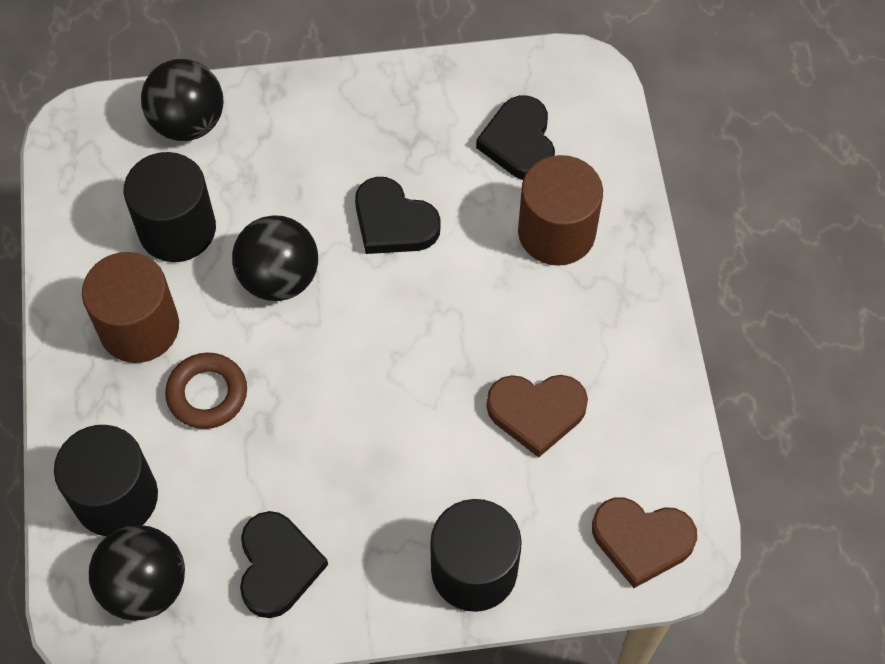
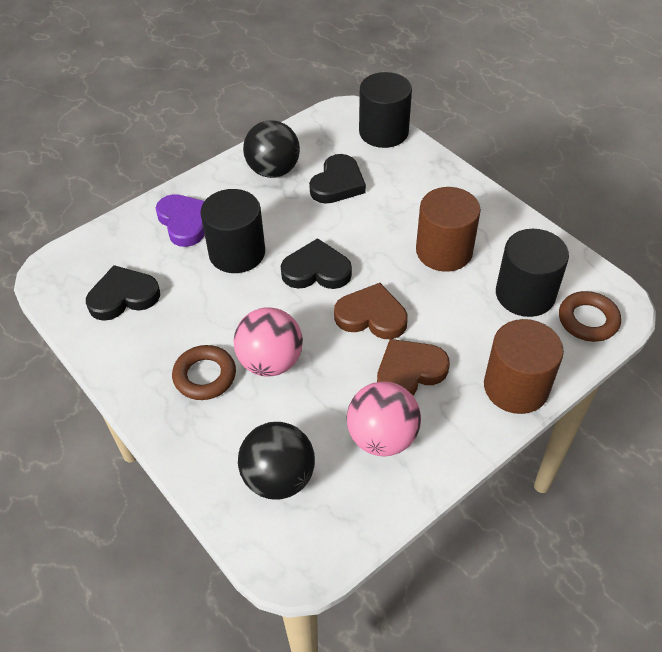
black ball: 3 -> 2
brown ring: 1 -> 2
pink ball: 0 -> 2
purple heart: 0 -> 1

